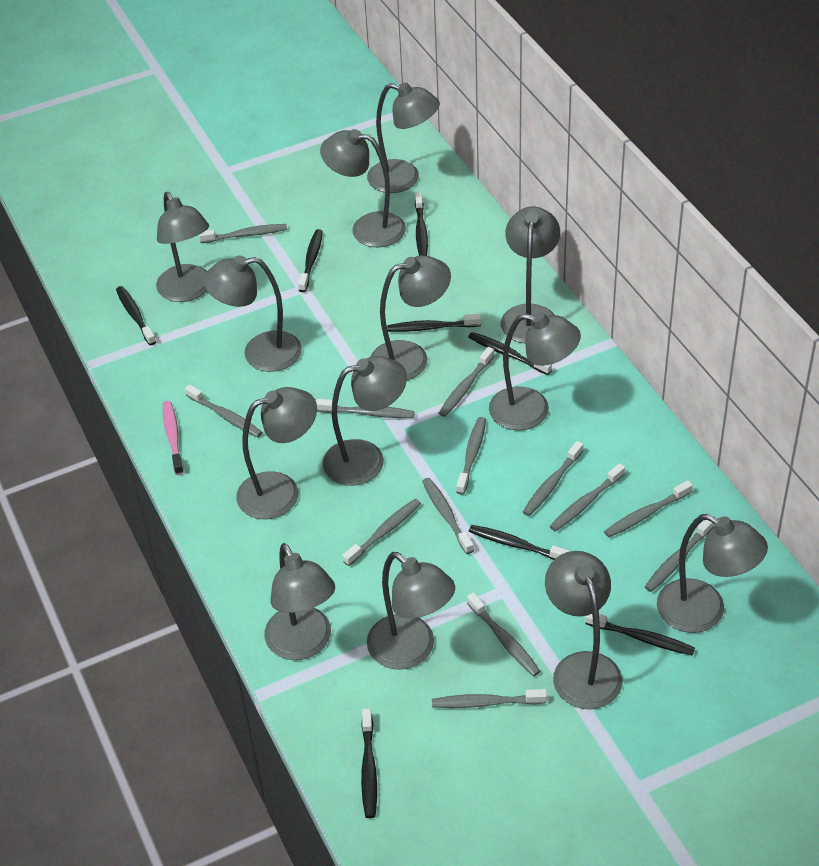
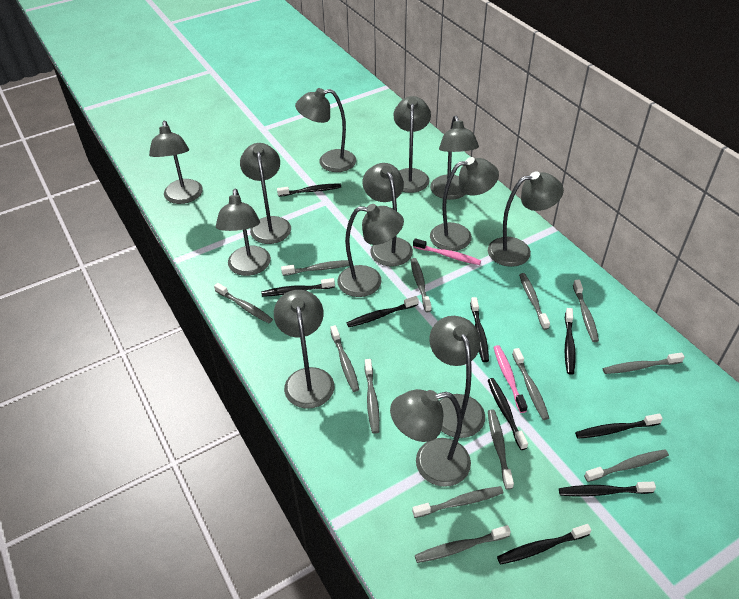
black toothbrush: 8 -> 9
pink toothbrush: 1 -> 2

